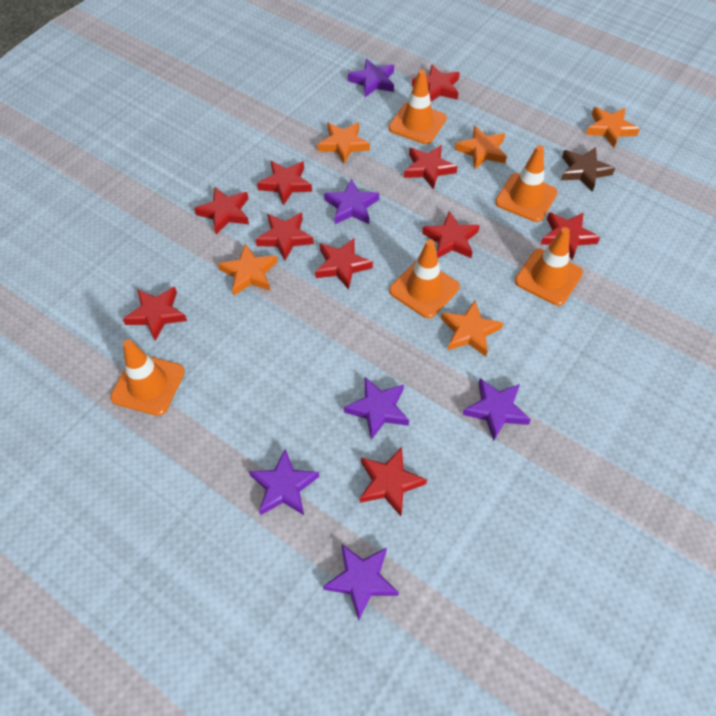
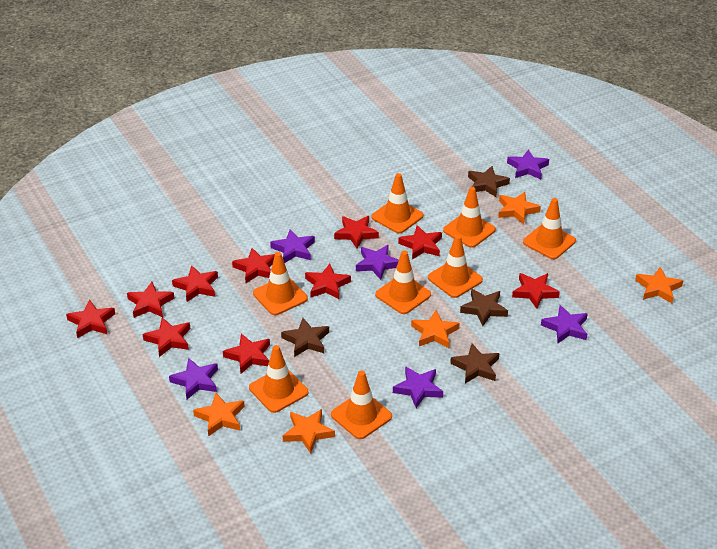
brown star: 1 -> 4
orange traffic cone: 5 -> 8

